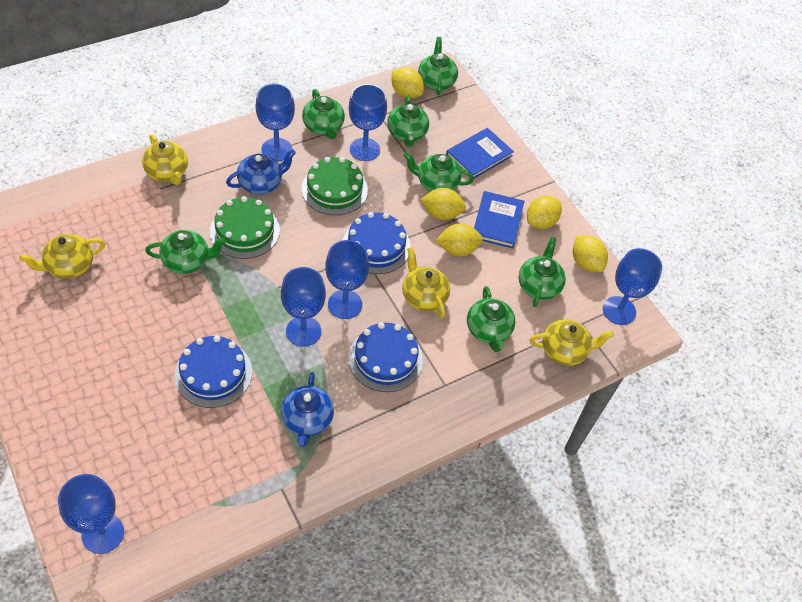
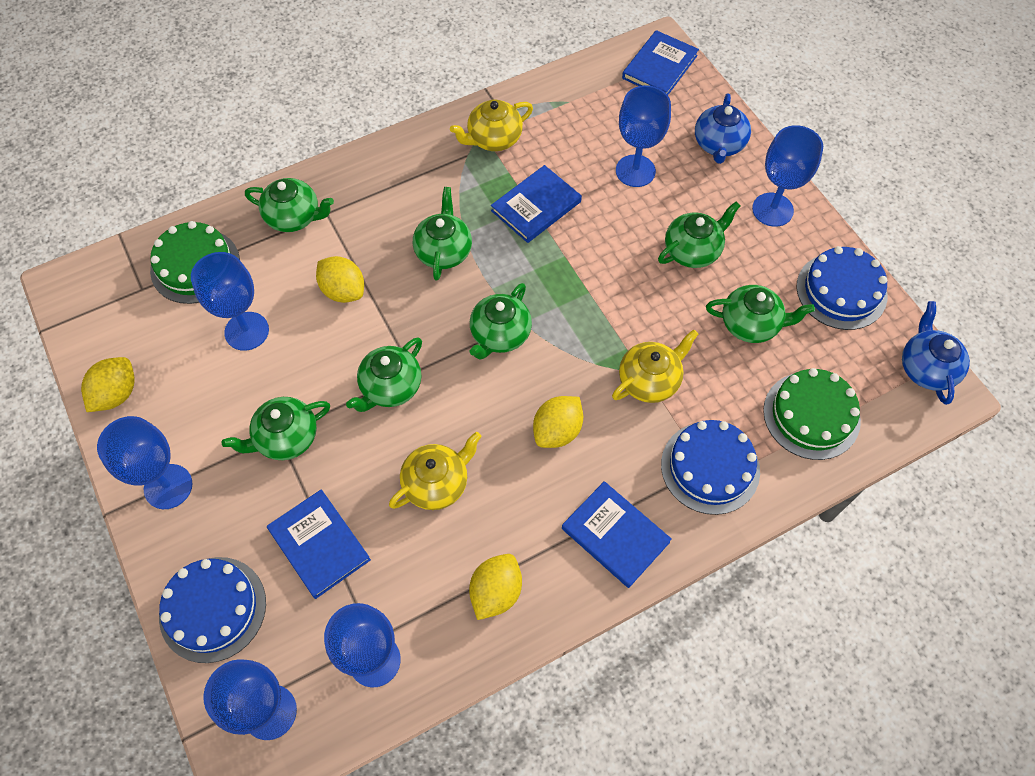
blue book: 2 -> 4
yellow lemon: 5 -> 4
yellow teapot: 4 -> 3

